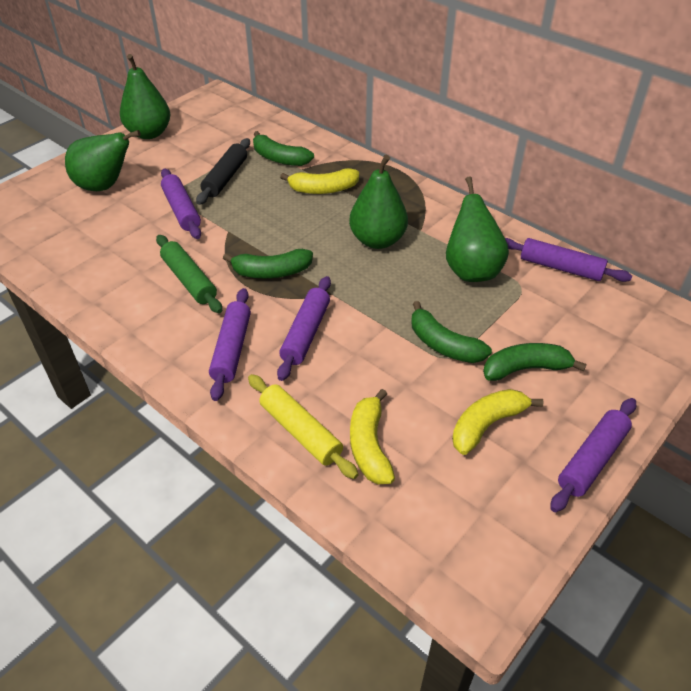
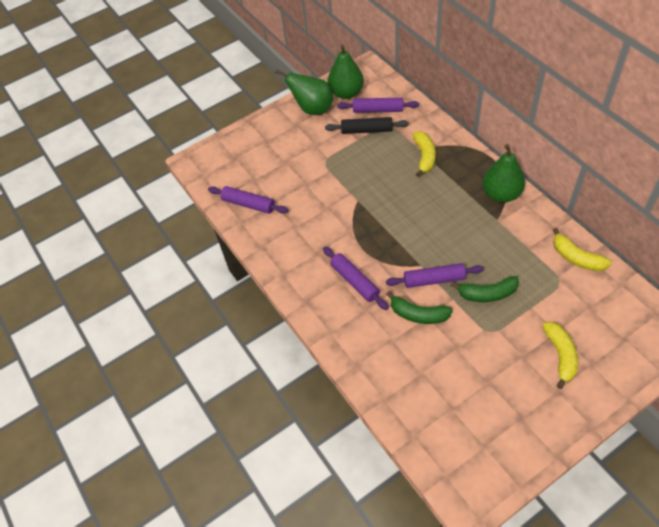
green banana: 4 -> 2
green pear: 4 -> 3
green rolling pin: 1 -> 0
purple rolling pin: 5 -> 4
yellow rolling pin: 1 -> 0

